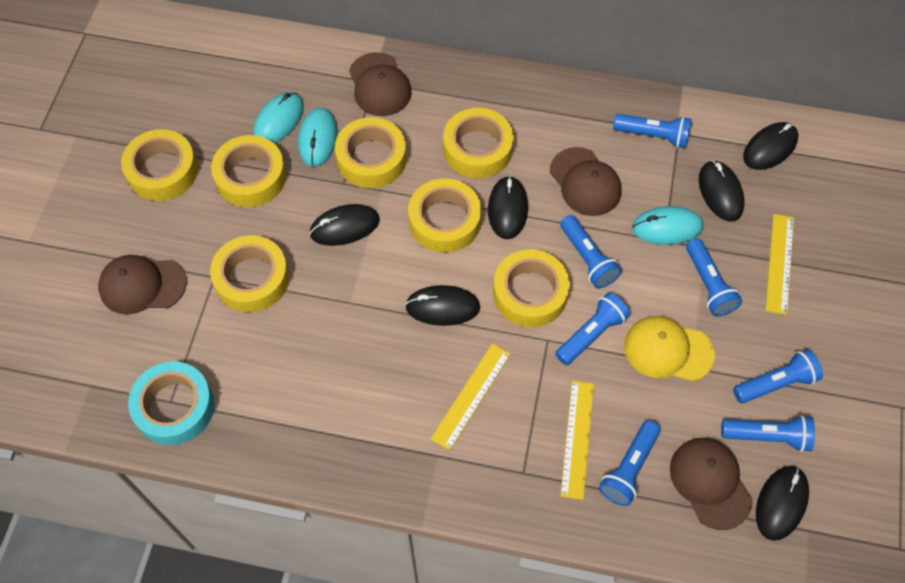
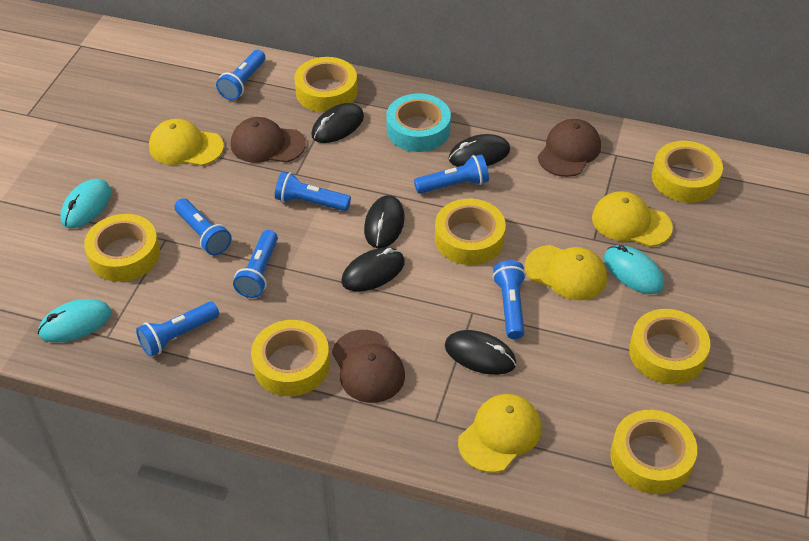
black mouse: 6 -> 5
brown cap: 4 -> 3
yellow cap: 1 -> 4
yellow ruler: 3 -> 0

